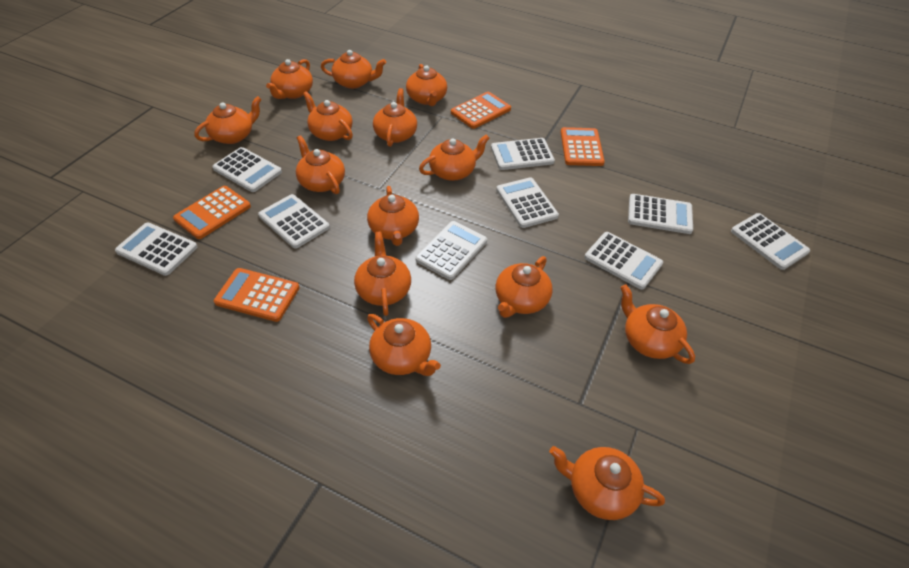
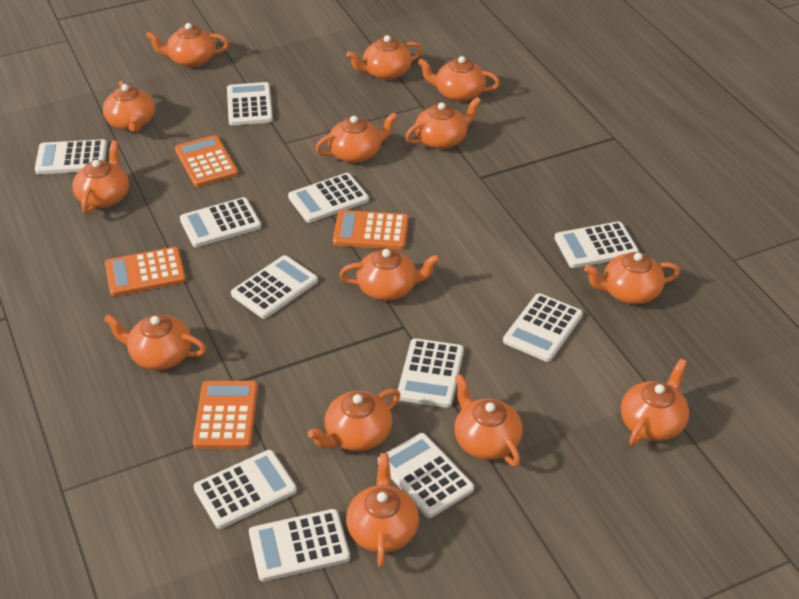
white calculator: 9 -> 11

